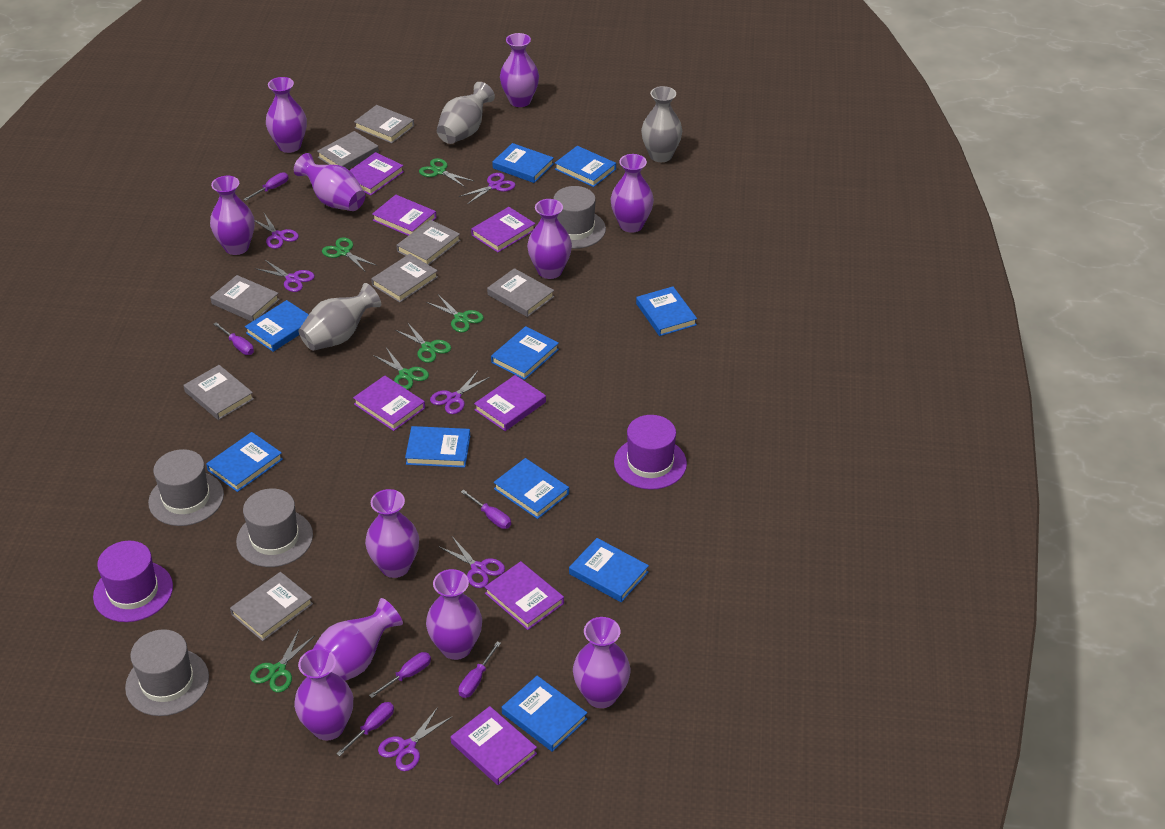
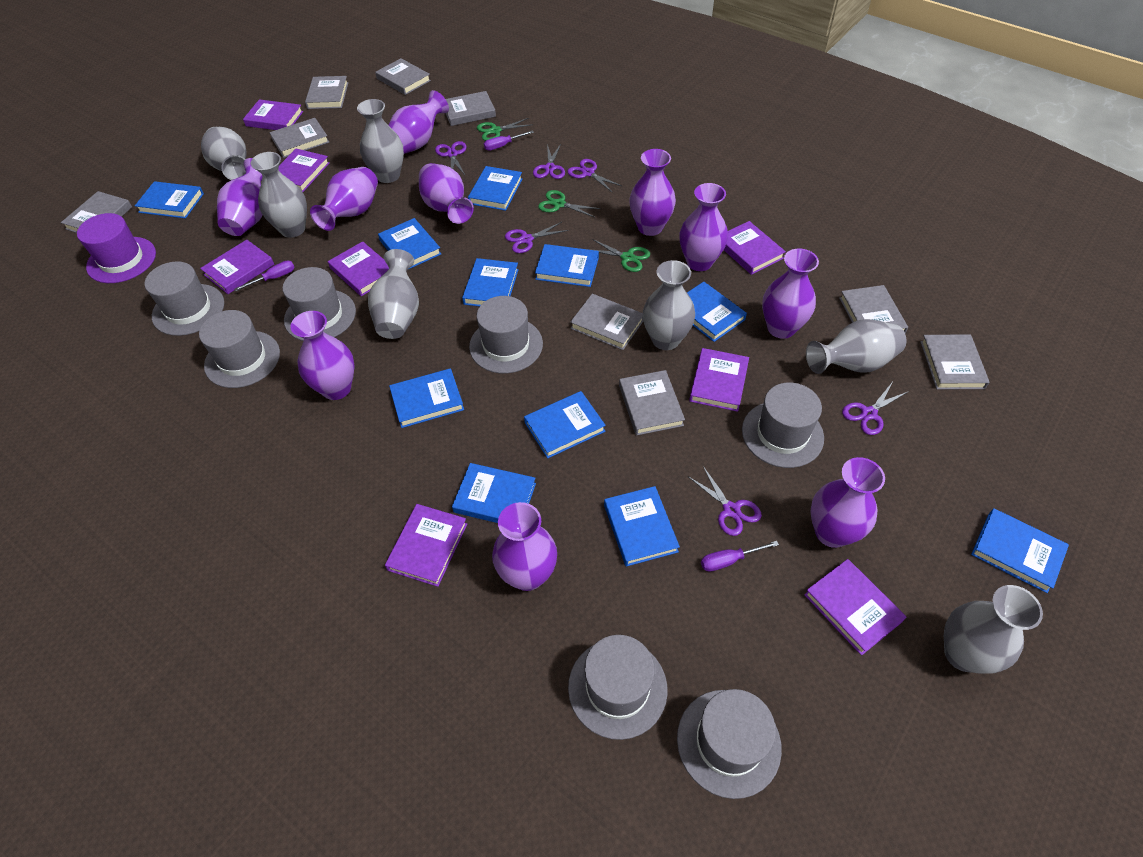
blue book: 10 -> 11
green scissors: 6 -> 3
grey book: 8 -> 9
grey hat: 4 -> 7
grey vase: 3 -> 7
purple book: 7 -> 8
purple hat: 2 -> 1
purple screwdriver: 6 -> 3
purple vase: 11 -> 10

